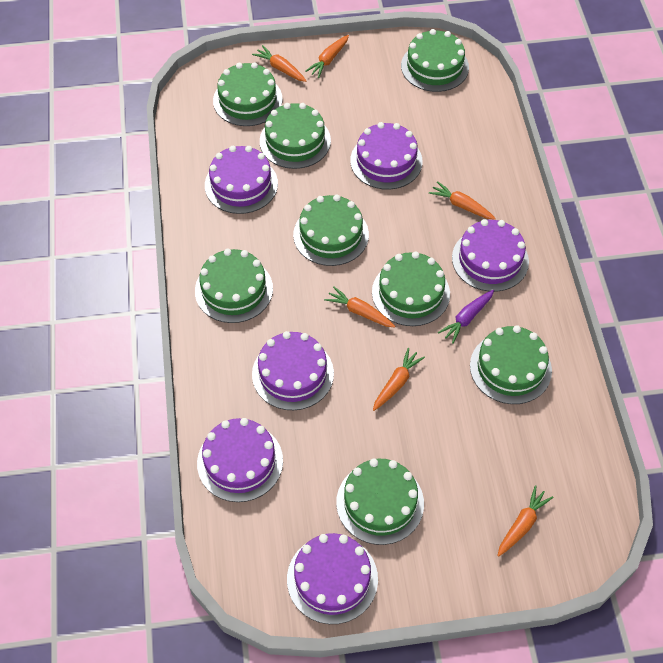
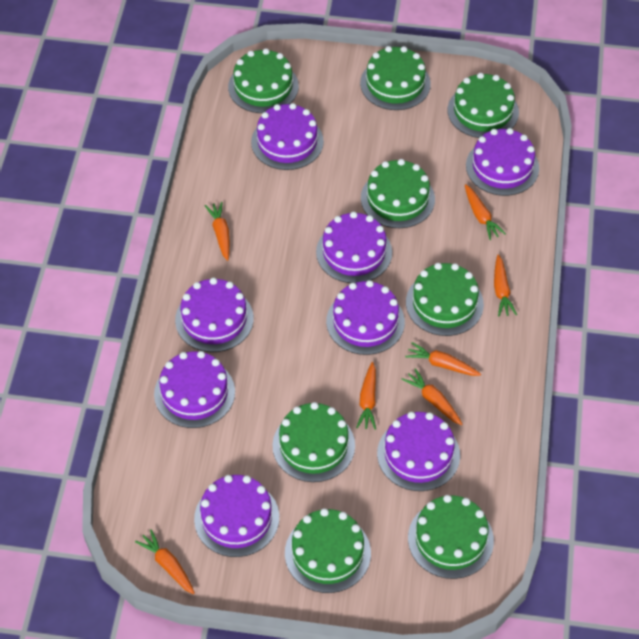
orange carrot: 6 -> 7
purple cake: 6 -> 8
purple carrot: 1 -> 0

